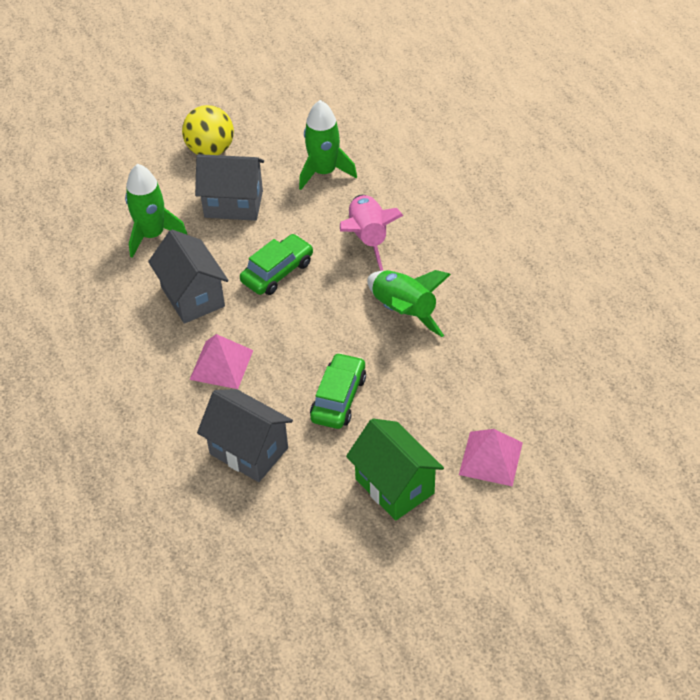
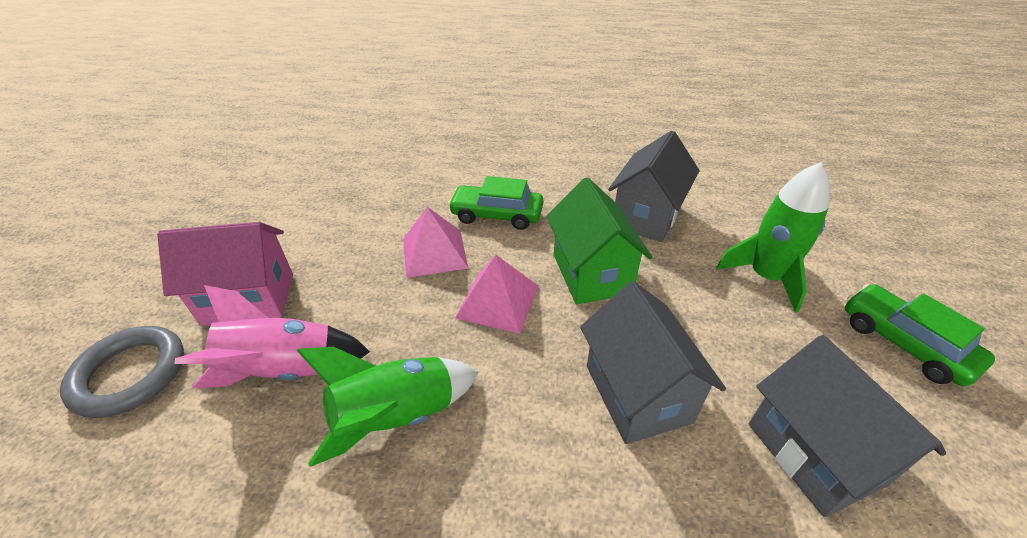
green rocket: 3 -> 2
grey ring: 0 -> 1
pink house: 0 -> 1
yellow ball: 1 -> 0

